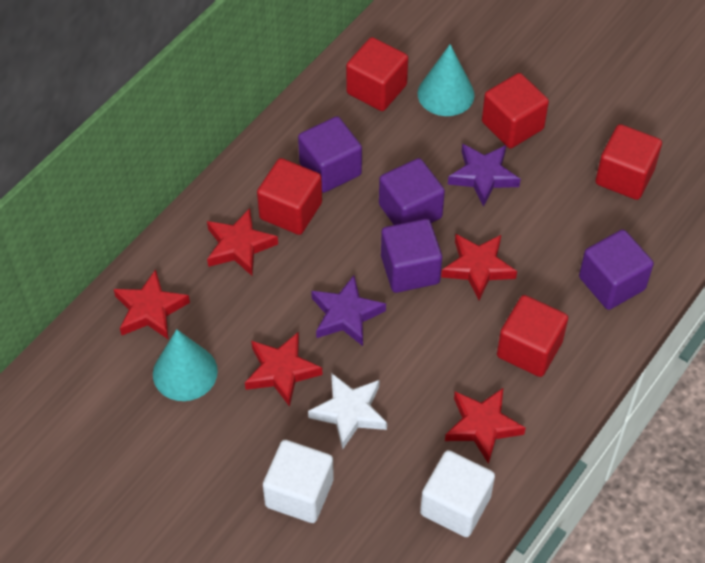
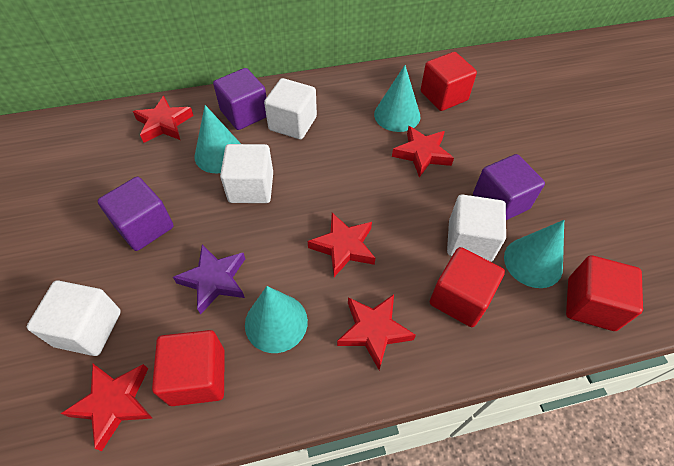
purple cube: 4 -> 3
purple star: 2 -> 1
red cube: 5 -> 4
turquoise cone: 2 -> 4
white cube: 2 -> 4
white star: 1 -> 0

